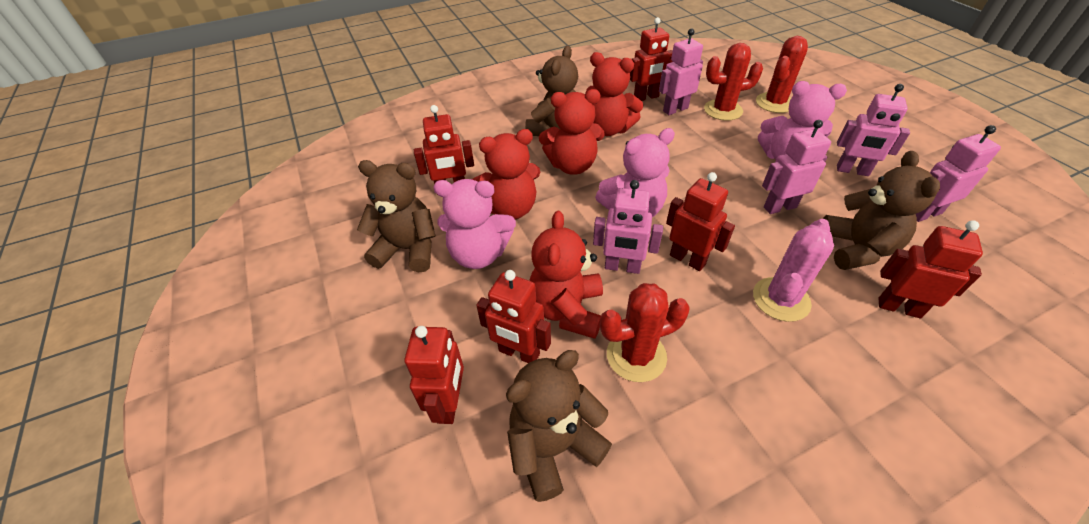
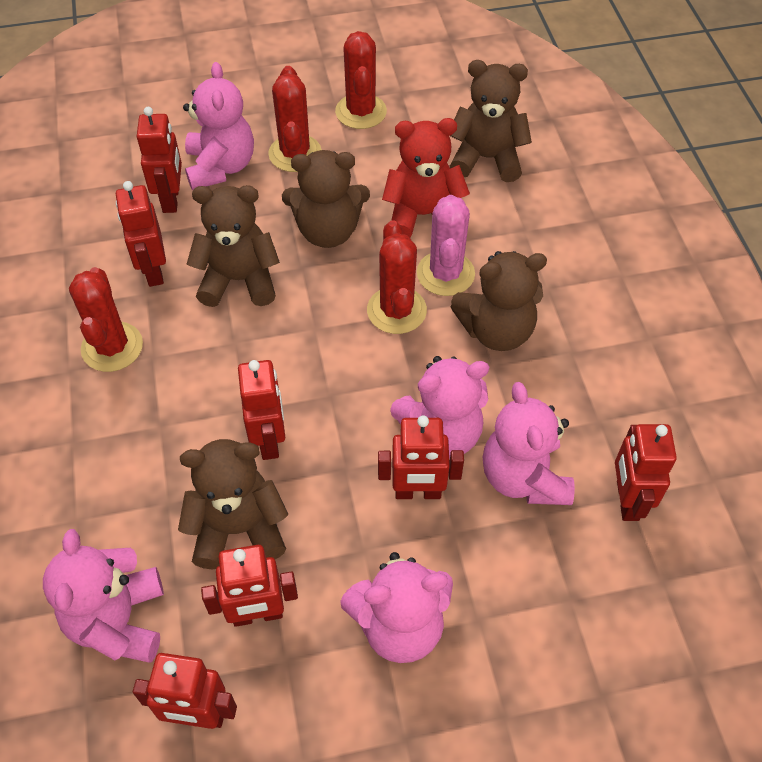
brown teddy bear: 4 -> 5
pink robot: 5 -> 0
pink teddy bear: 3 -> 5
red cactus: 3 -> 4
red robot: 6 -> 7
red teddy bear: 4 -> 1

